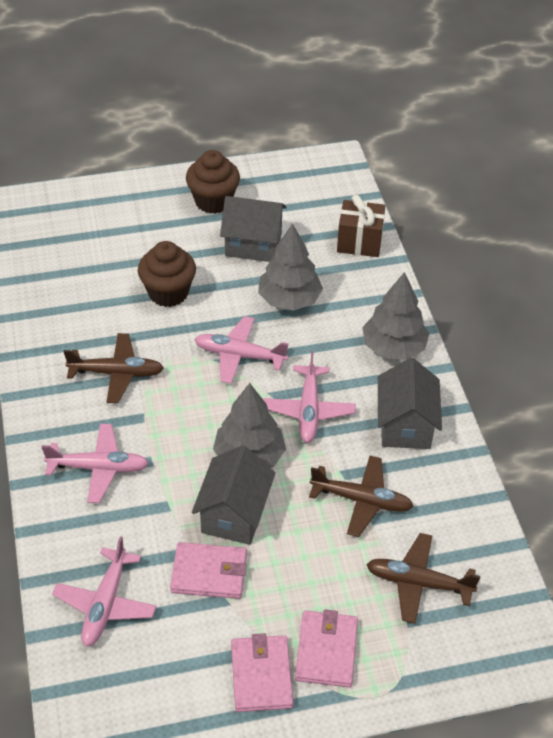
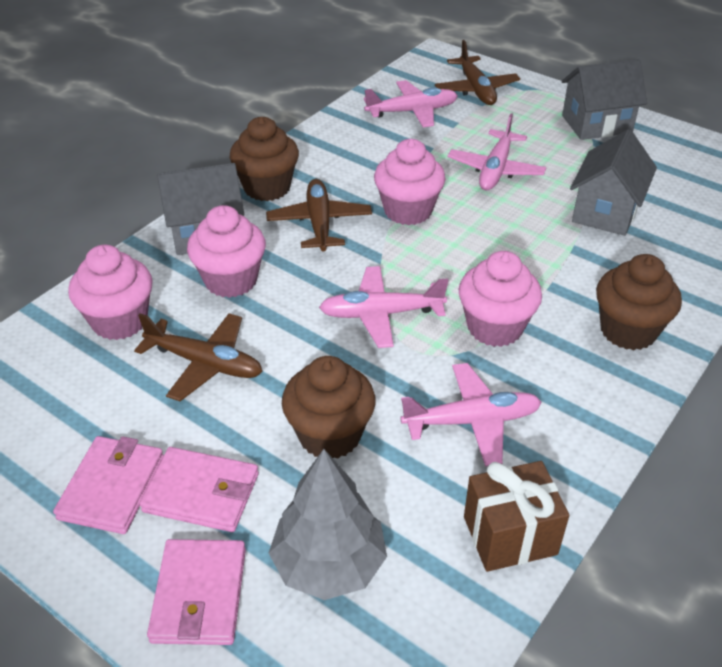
brown cupcake: 2 -> 3
grey tree: 3 -> 1
pink cupcake: 0 -> 4

